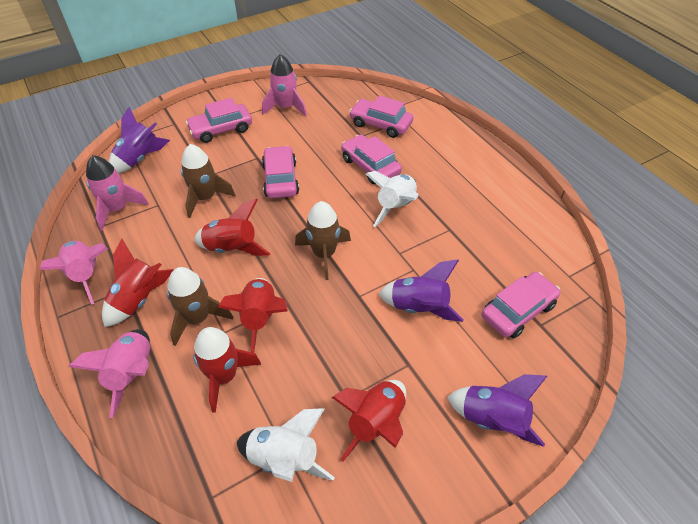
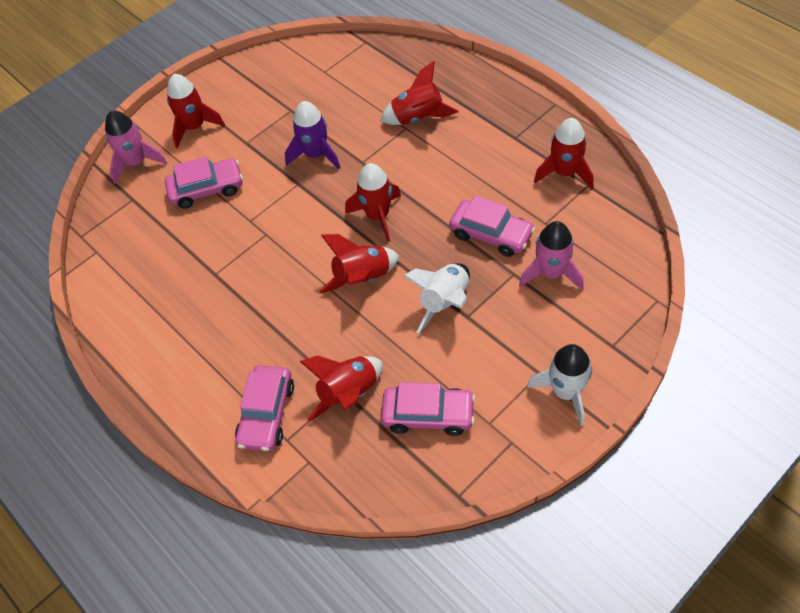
brown rocket: 3 -> 0
pink car: 5 -> 4
pink rocket: 4 -> 2
purple rocket: 3 -> 1
red rocket: 5 -> 6

